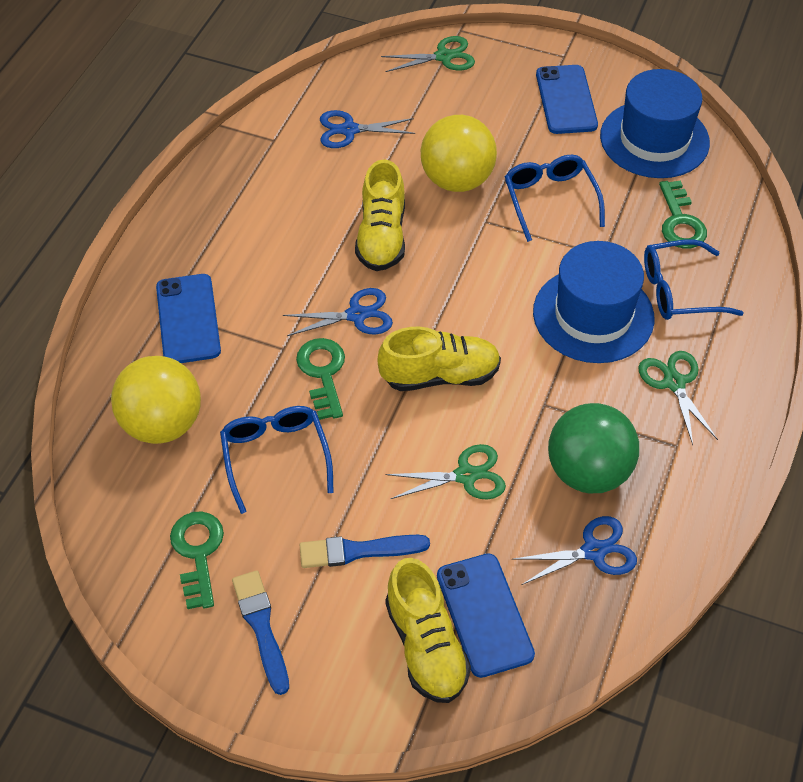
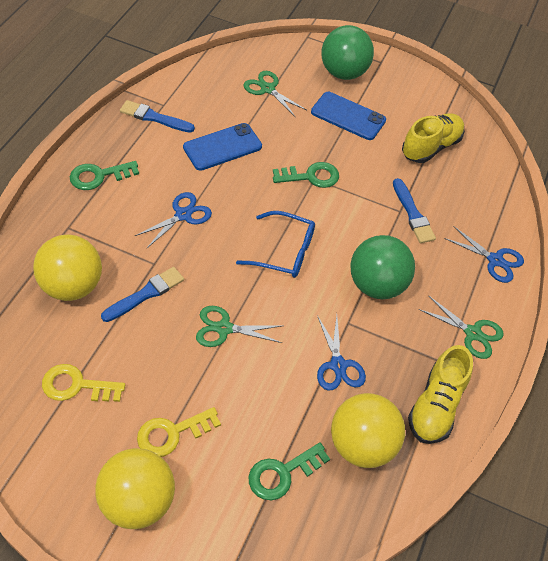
blue brush: 2 -> 3
blue glasses: 3 -> 1
blue hat: 2 -> 0
blue phone: 3 -> 2
green ball: 1 -> 2
yellow ball: 2 -> 3
yellow key: 0 -> 2
yellow shoe: 3 -> 2

